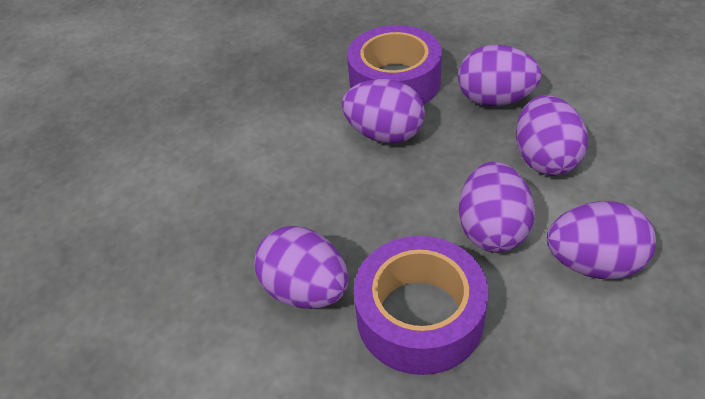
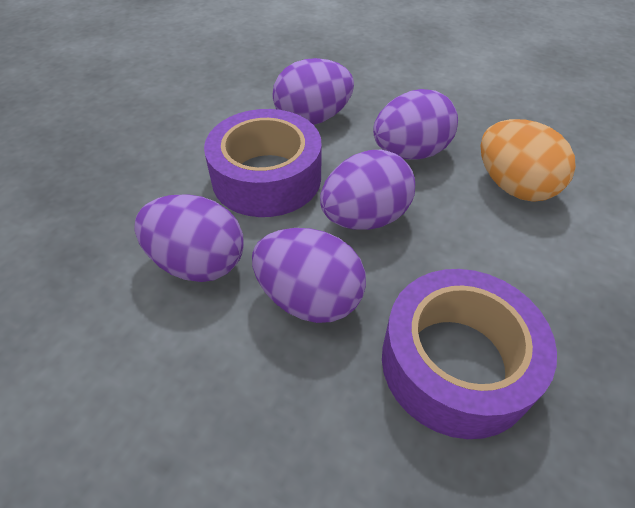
orange egg: 0 -> 1
purple egg: 6 -> 5

